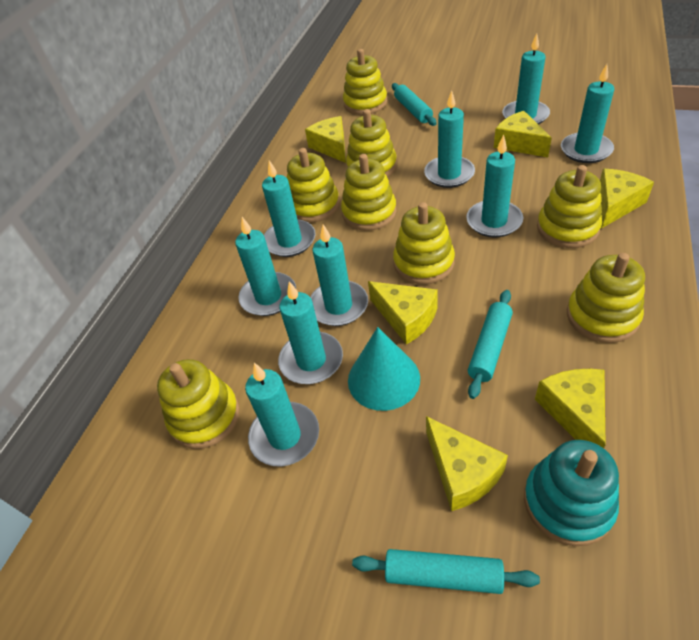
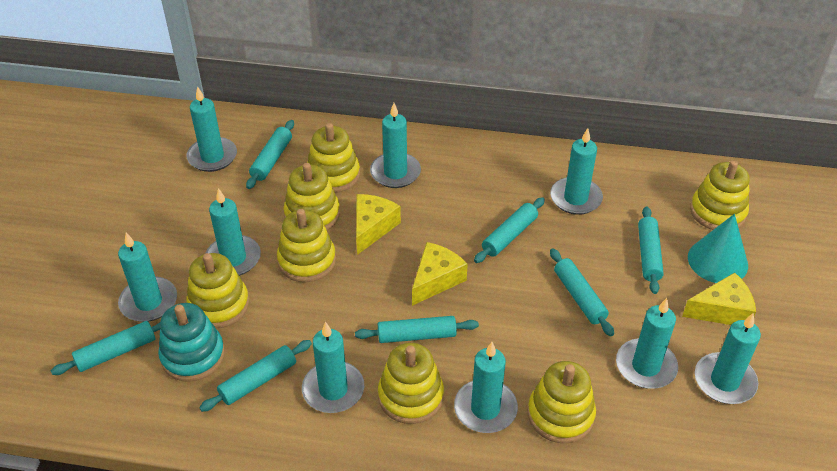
turquoise rolling pin: 3 -> 7
yellow cheese: 6 -> 3
yellow stacking toy: 8 -> 7

